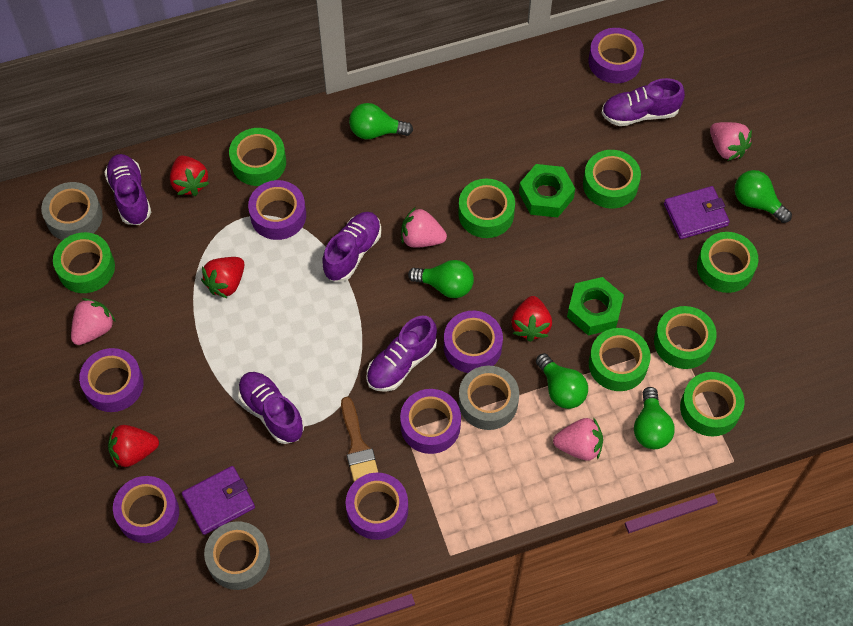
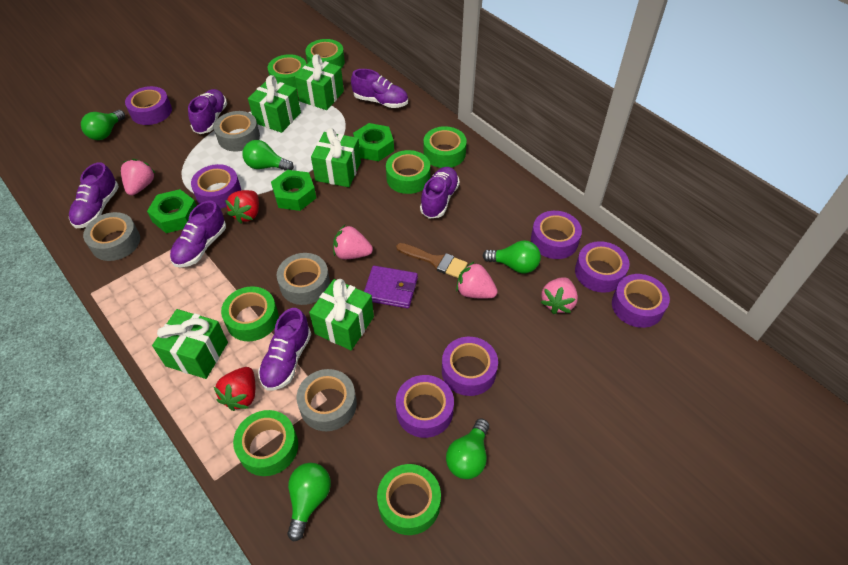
green gift: 0 -> 5
green nut: 2 -> 3
green tape: 8 -> 7
grey tape: 3 -> 4
purple shoe: 5 -> 6
purple wallet: 2 -> 1
red strawberry: 4 -> 2

